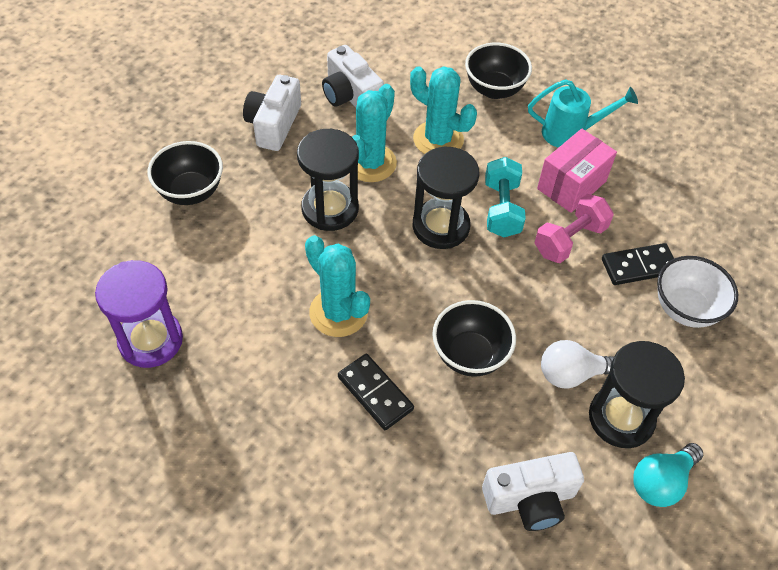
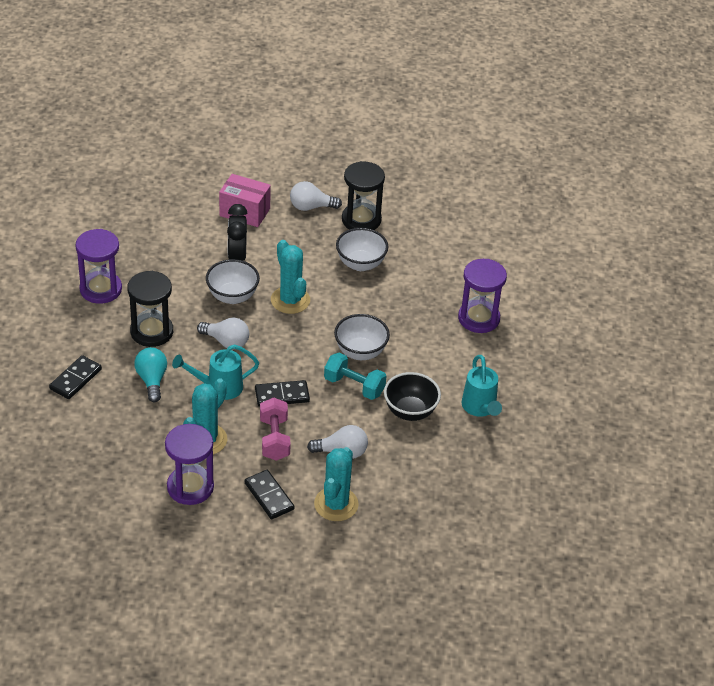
black bowl: 3 -> 1
black clock: 0 -> 1
black domino: 2 -> 3
black hourglass: 3 -> 2
purple hourglass: 1 -> 3
turquoise watering can: 1 -> 2
white bowl: 1 -> 3
white camera: 3 -> 0
white light bulb: 1 -> 3

